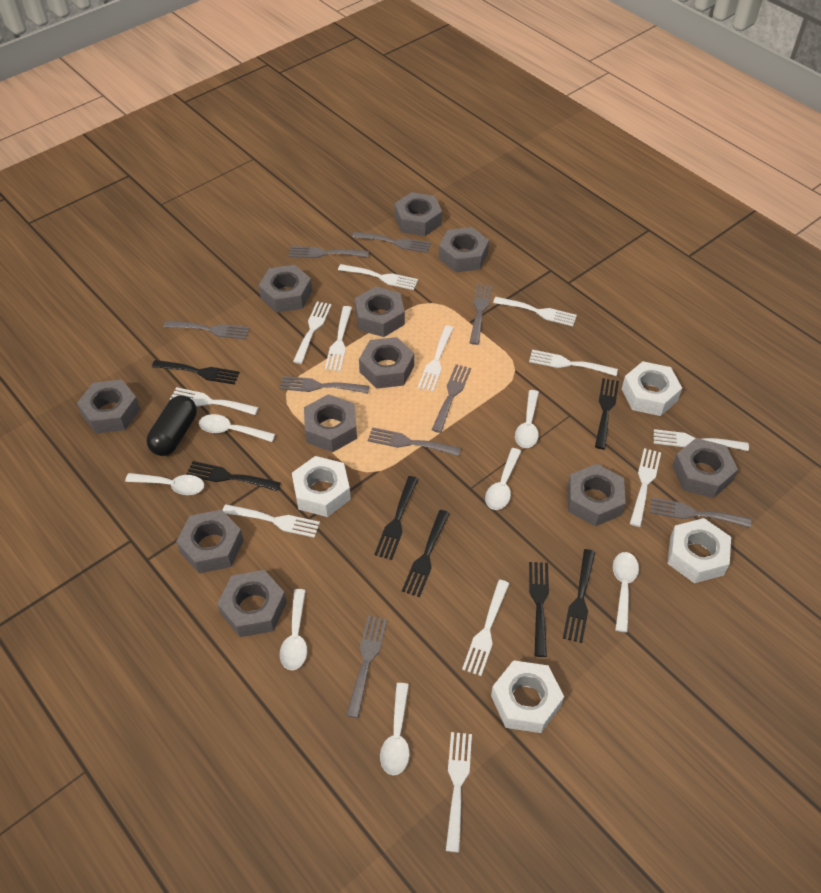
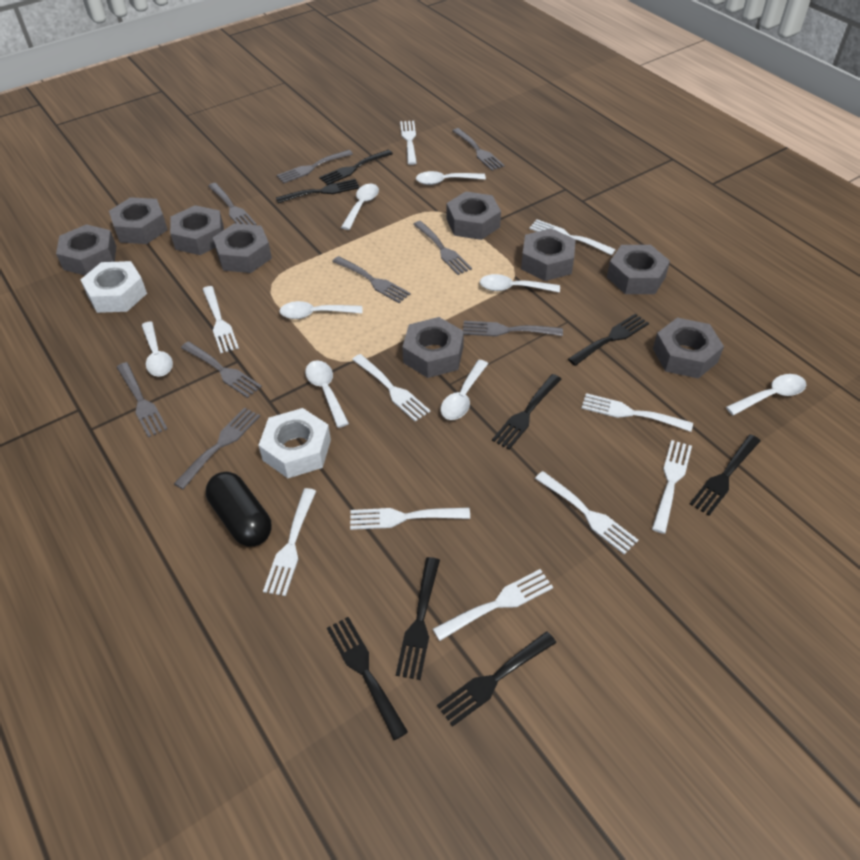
black fork: 7 -> 8
grey nut: 11 -> 9
white fork: 12 -> 10
white nut: 4 -> 2
white spoon: 7 -> 8

